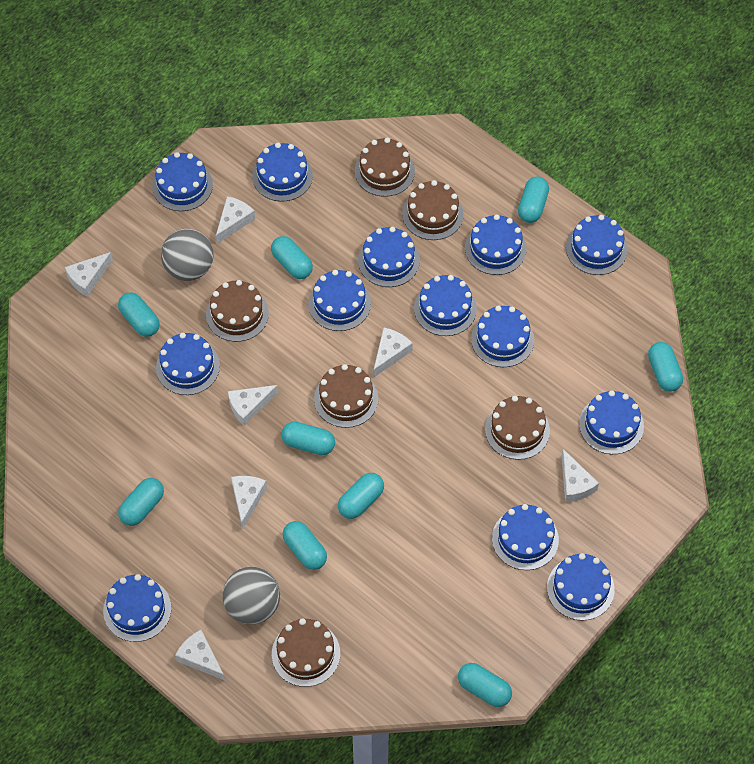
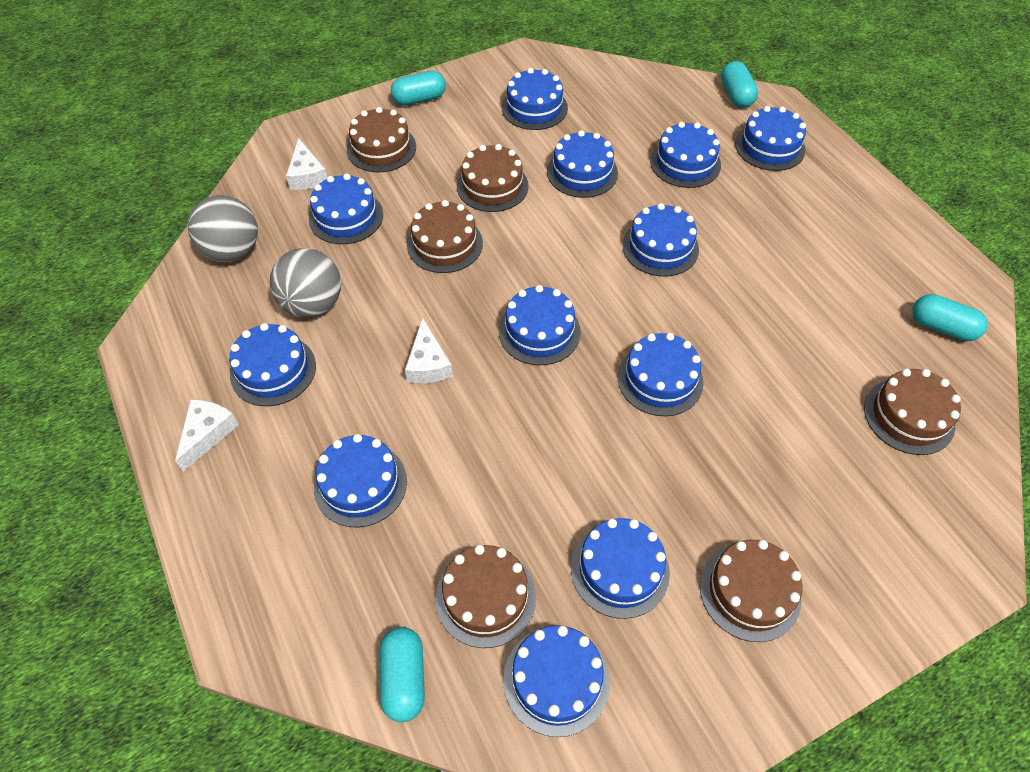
blue cake: 13 -> 12
turquoise capsule: 9 -> 4
white cheese: 7 -> 3

